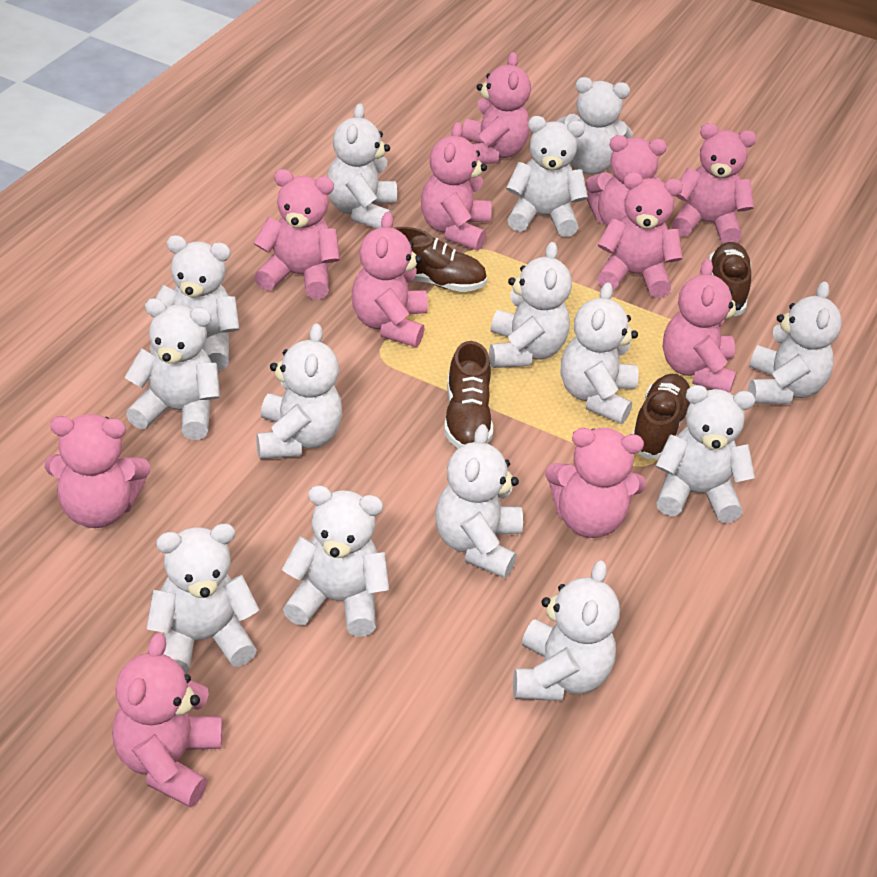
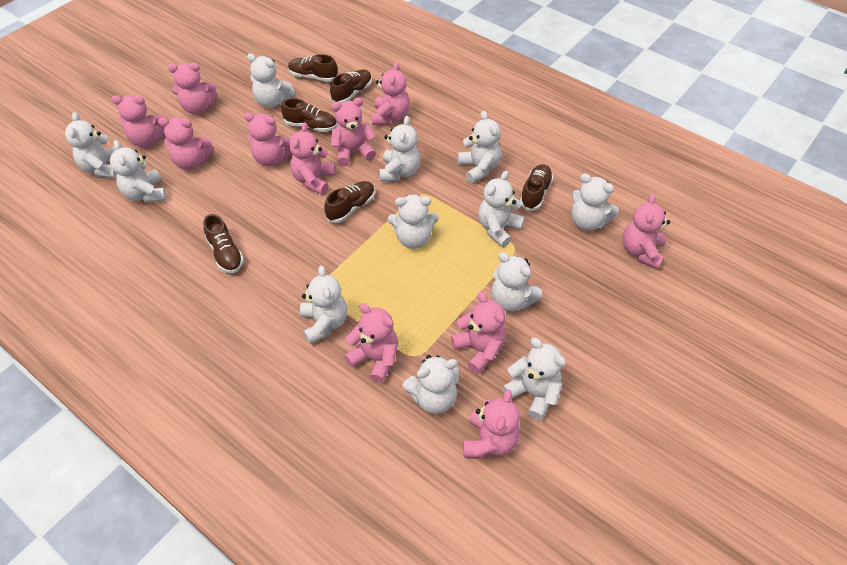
brown shoe: 4 -> 6
white teddy bear: 14 -> 12

